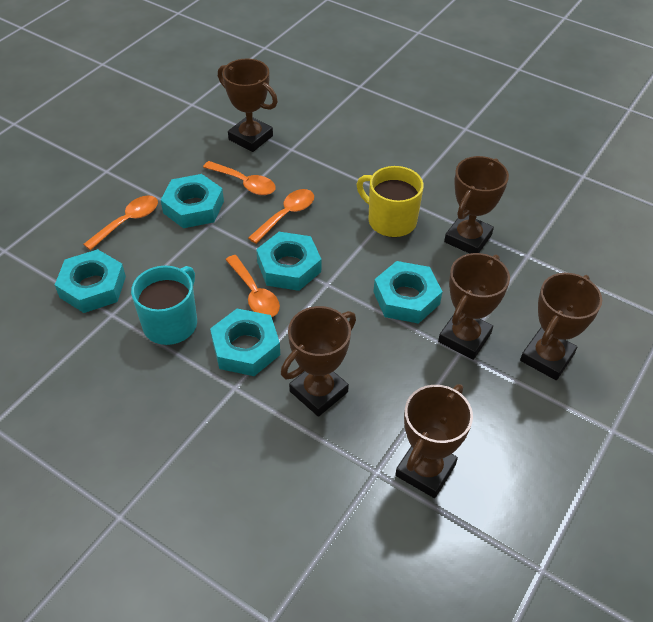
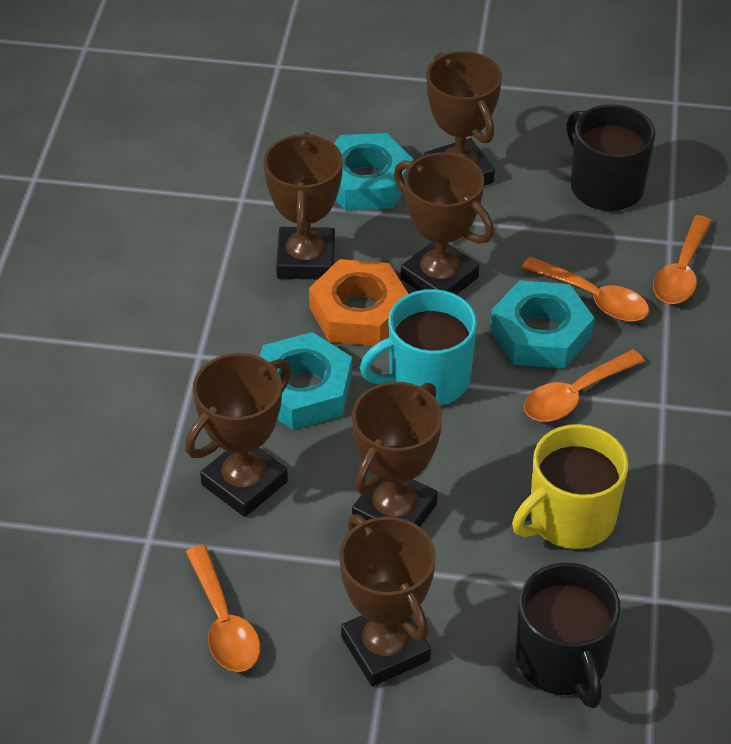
black mug: 0 -> 2
orange nut: 0 -> 1
turquoise nut: 5 -> 3

